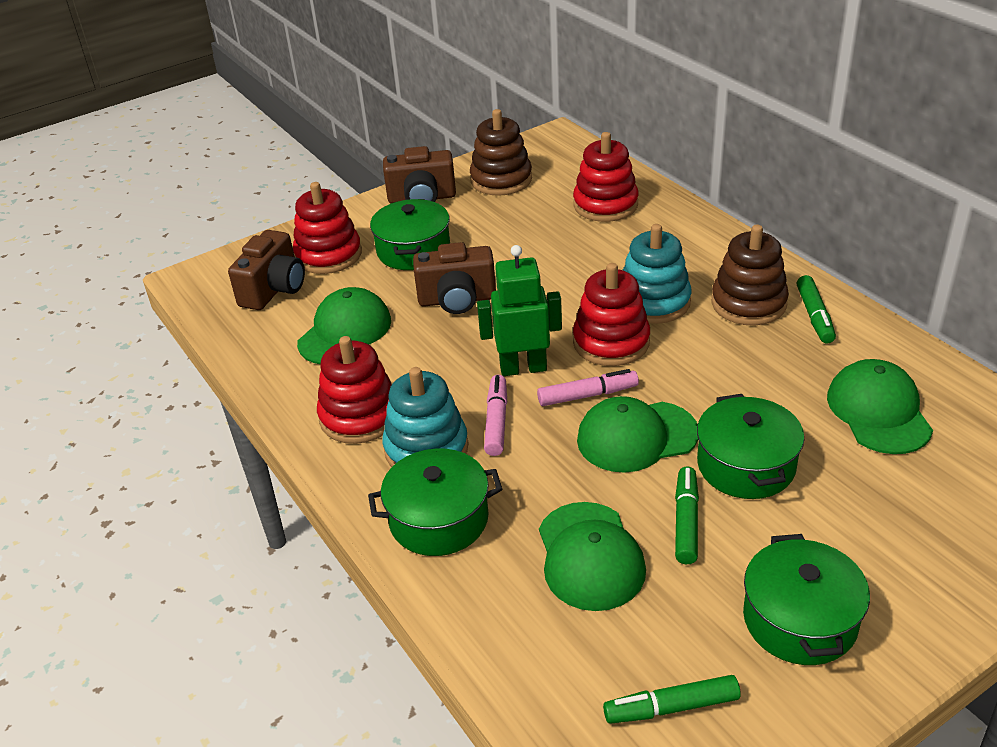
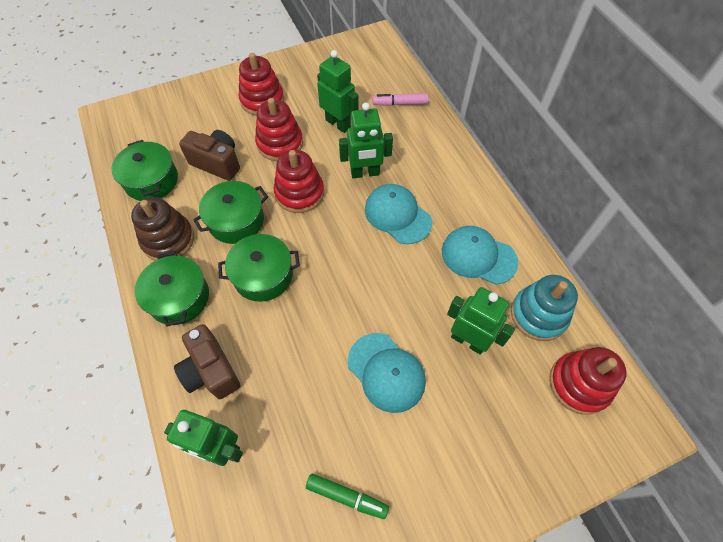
brown camera: 3 -> 2
brown stacking toy: 2 -> 1
green cap: 4 -> 0
green marker: 3 -> 1
green robot: 1 -> 4
pink marker: 2 -> 1
turquoise cap: 0 -> 3
turquoise stacking toy: 2 -> 1

